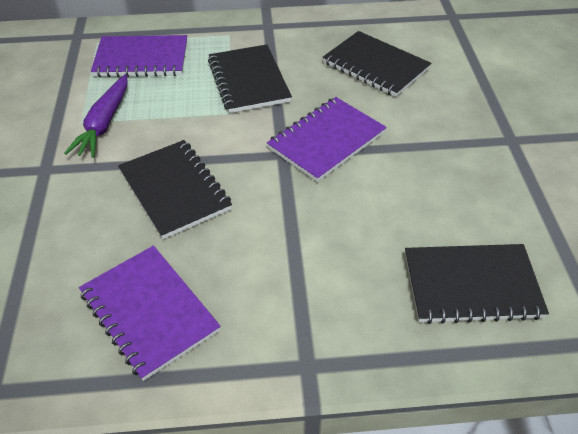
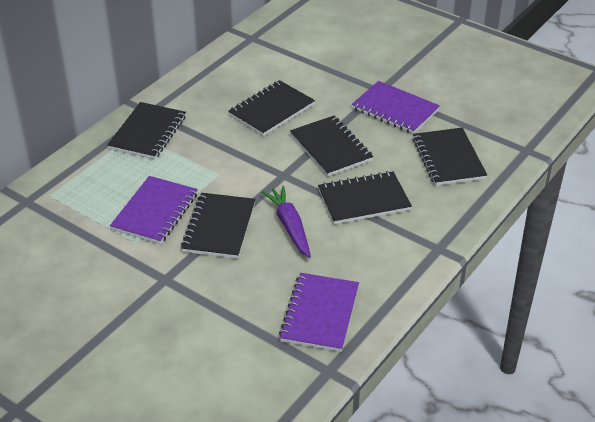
black notebook: 4 -> 6

